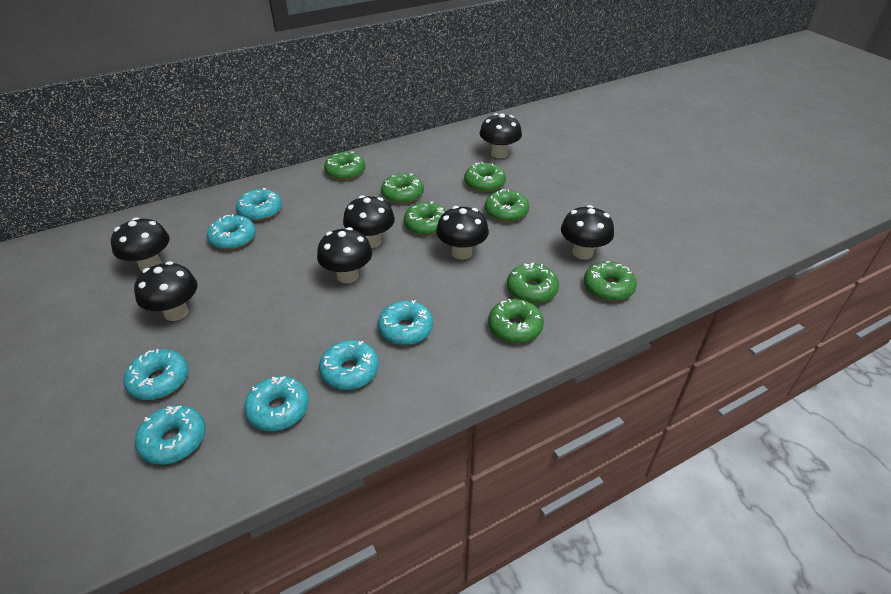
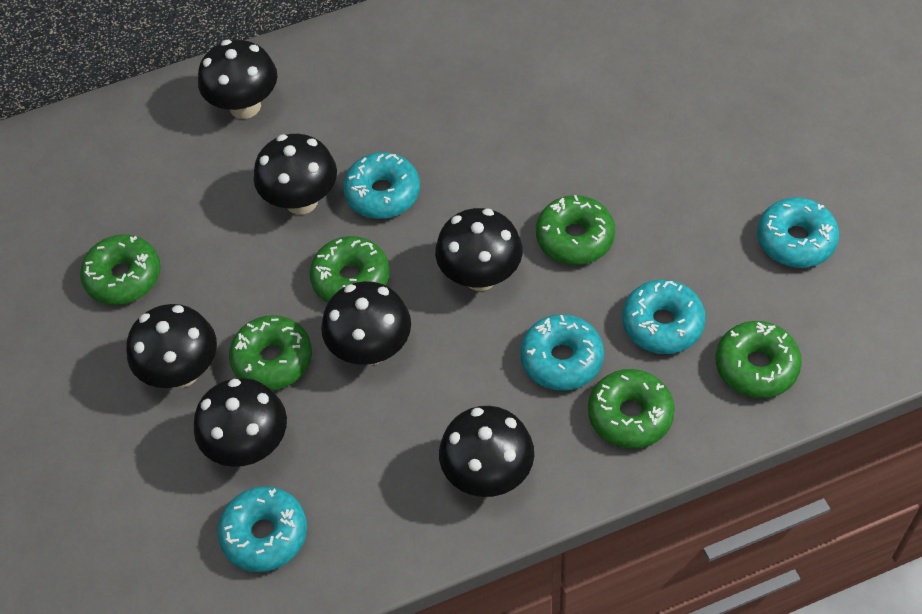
green donut: 8 -> 6
turquoise donut: 7 -> 5

